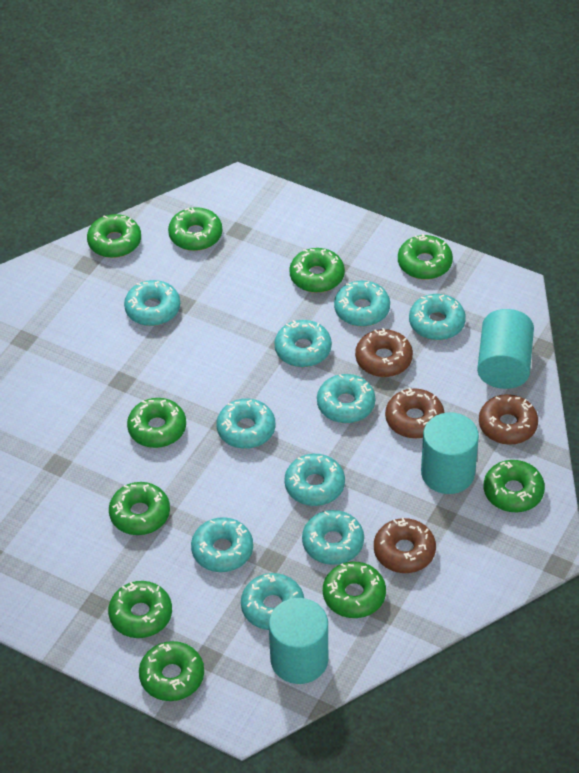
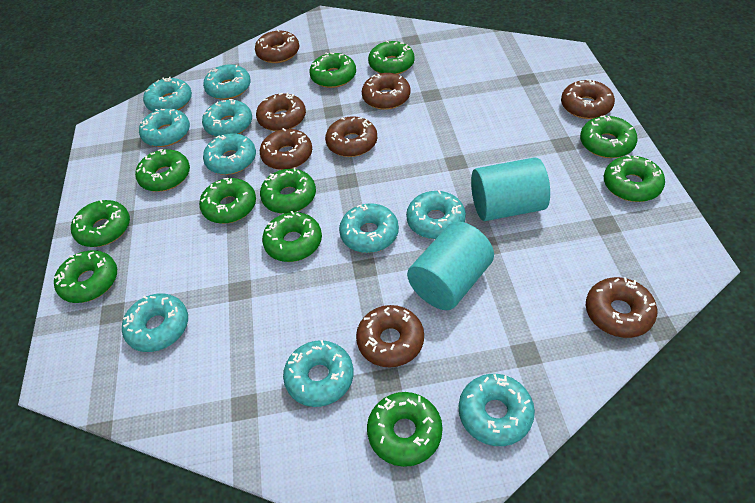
brown donut: 4 -> 8
green donut: 10 -> 11
turquoise cylinder: 3 -> 2

